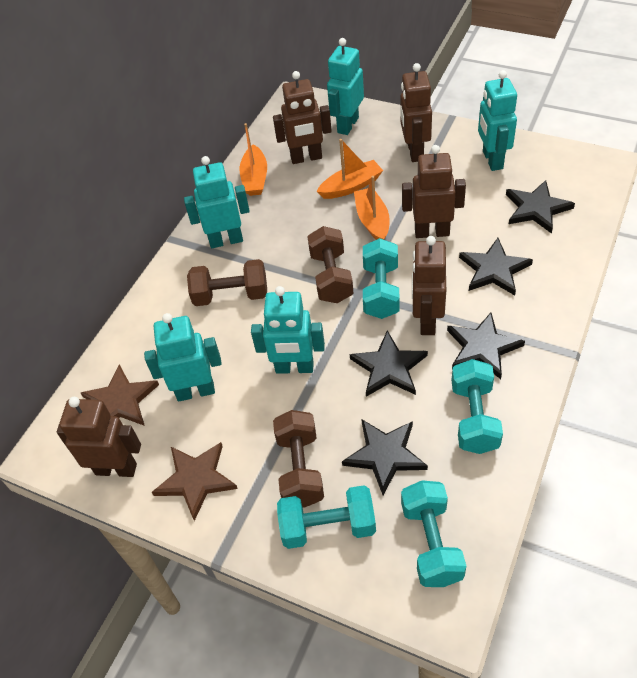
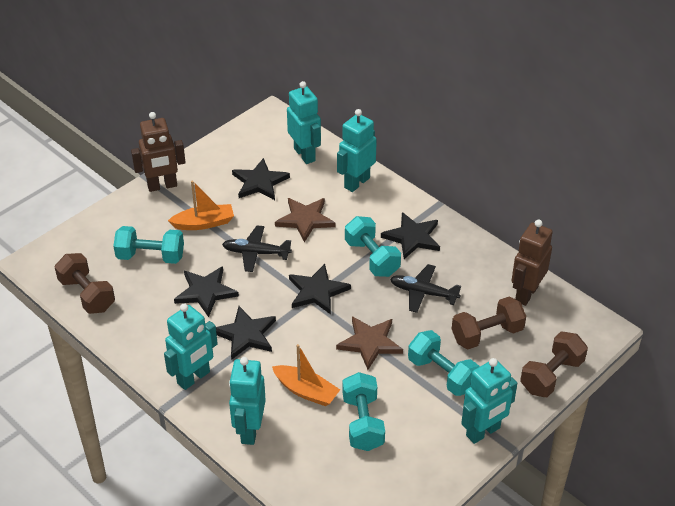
black plane: 0 -> 2
brown robot: 5 -> 2
orange boat: 3 -> 2

